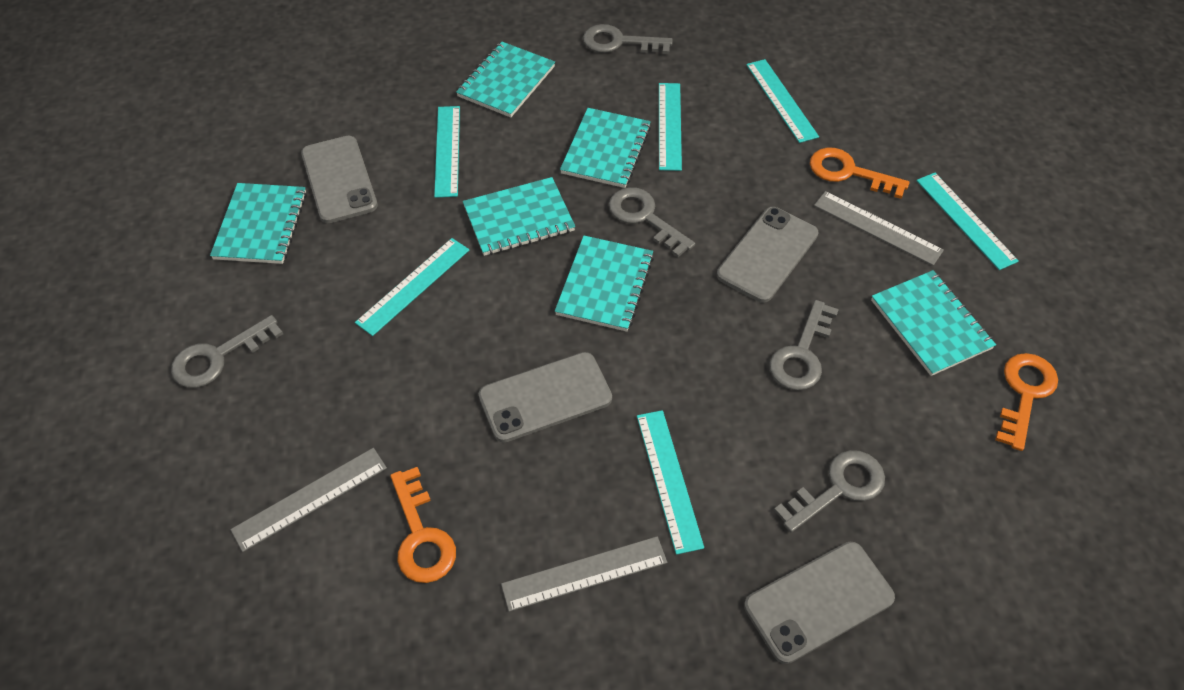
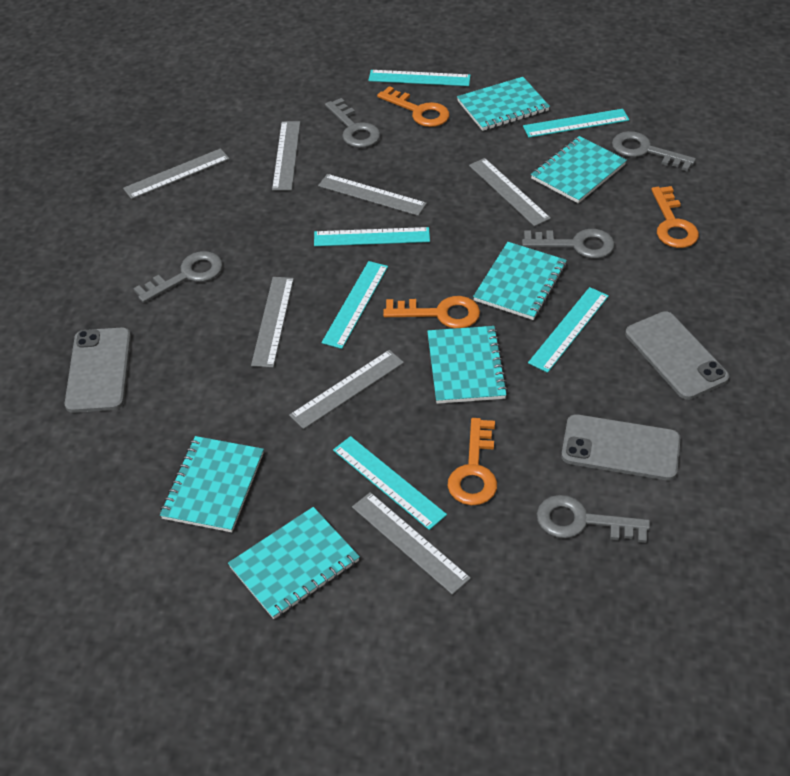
grey phone: 4 -> 3
grey ruler: 3 -> 7
orange key: 3 -> 4

